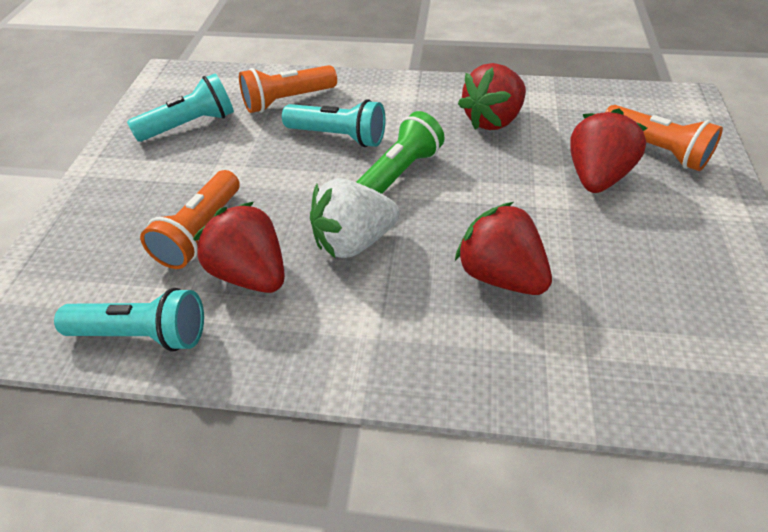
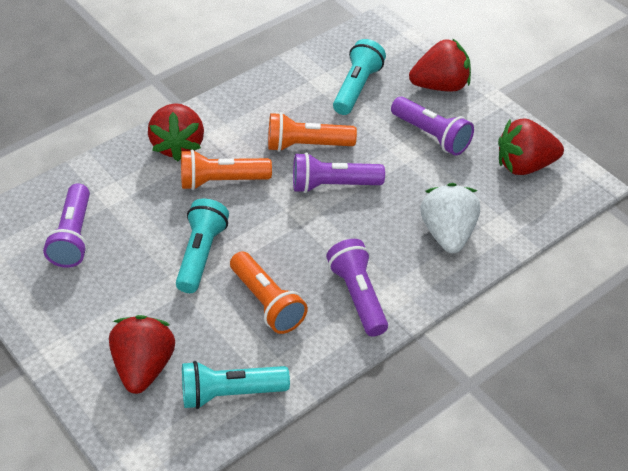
green flashlight: 1 -> 0
purple flashlight: 0 -> 4

